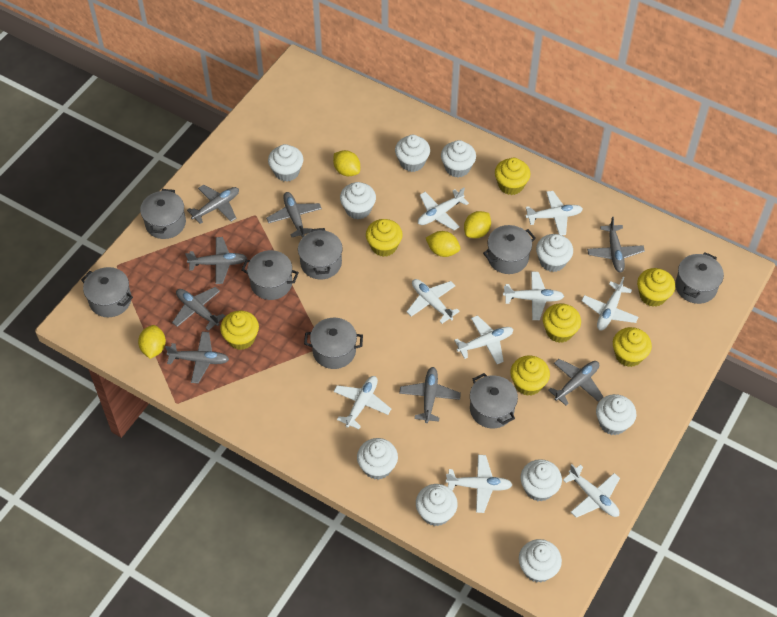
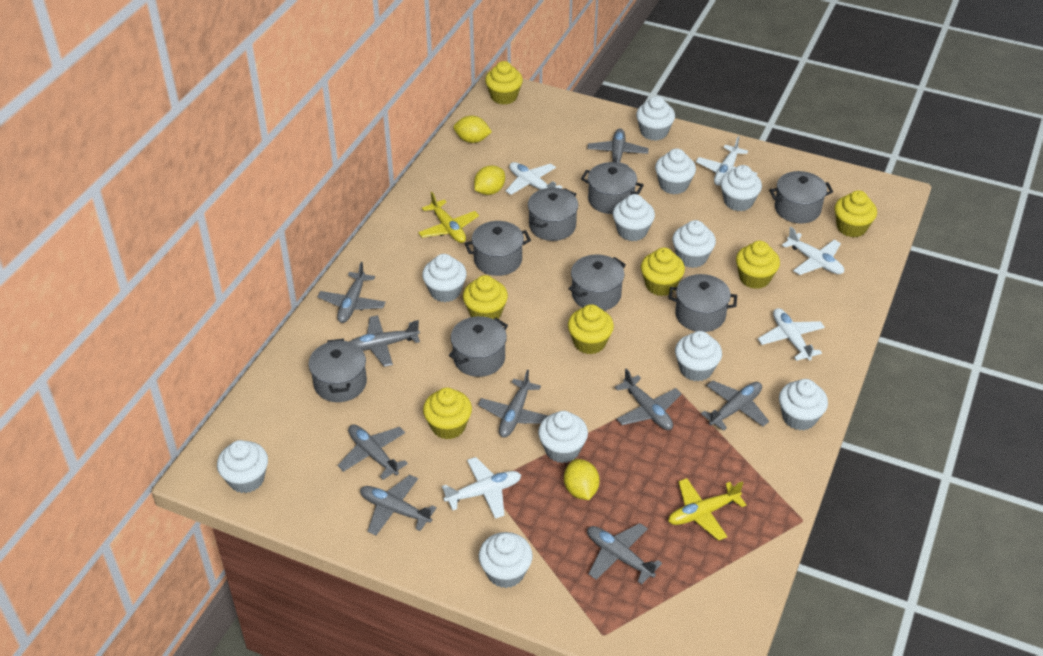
grey plane: 8 -> 9
white cupcake: 10 -> 11
white plane: 9 -> 5
yellow lemon: 4 -> 3
yellow plane: 0 -> 2

